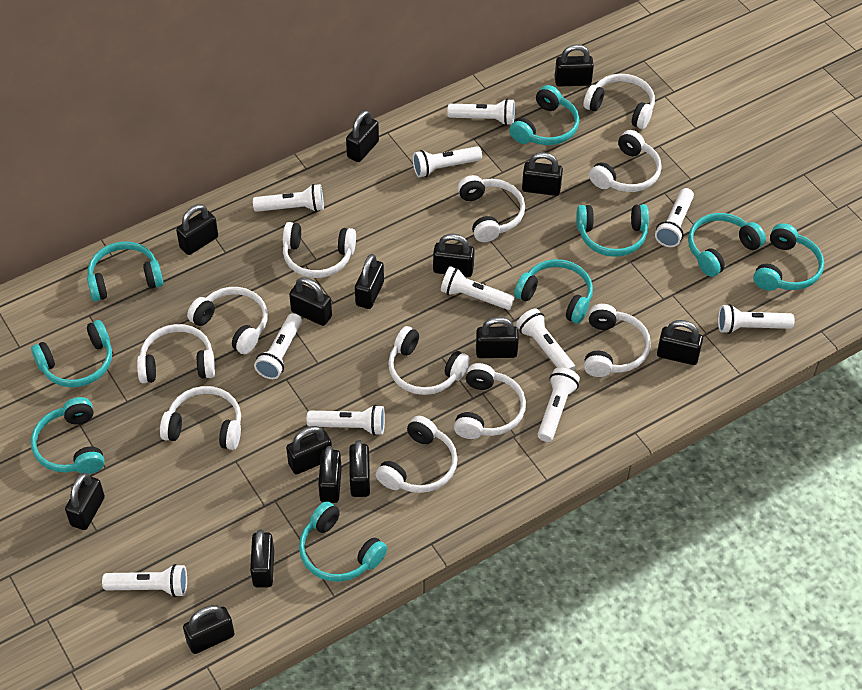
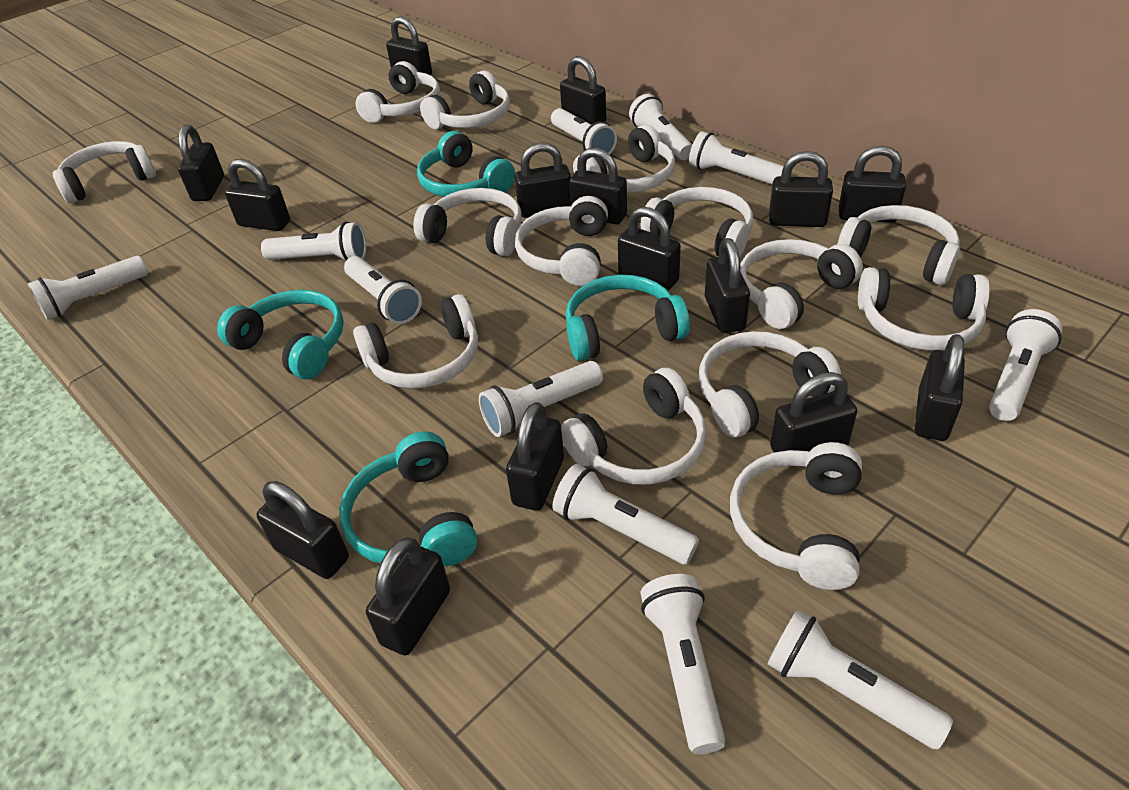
turquoise headphones: 9 -> 4
white headphones: 11 -> 14

